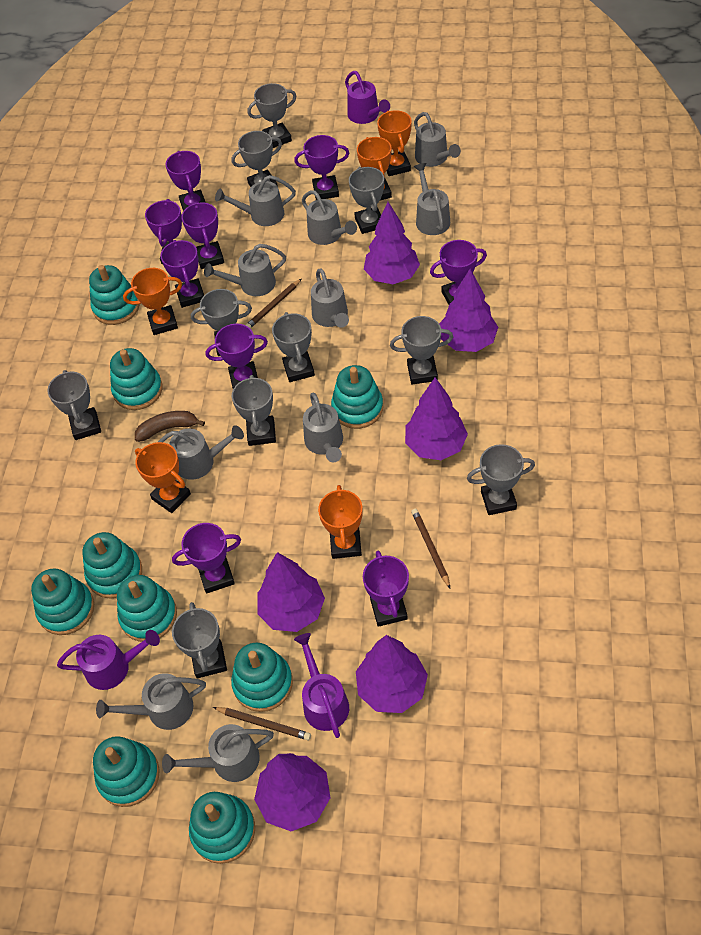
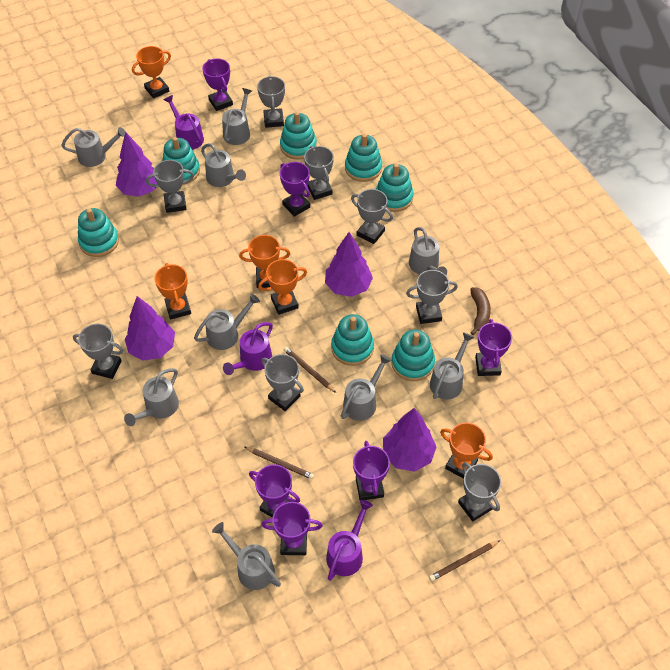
grey trophy: 10 -> 8
grey watering can: 10 -> 9
purple tree: 6 -> 4
purple trophy: 9 -> 6
turquoise stacking toy: 9 -> 7

